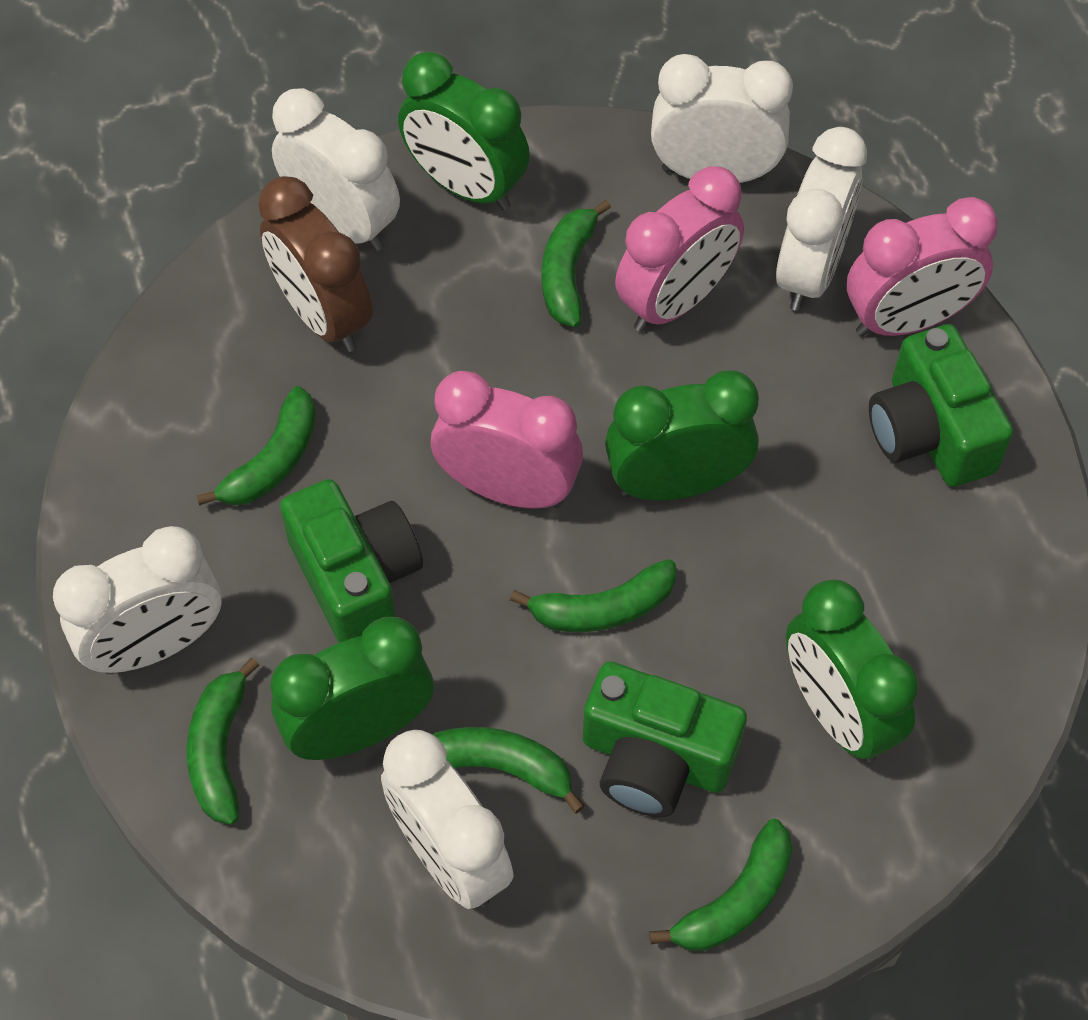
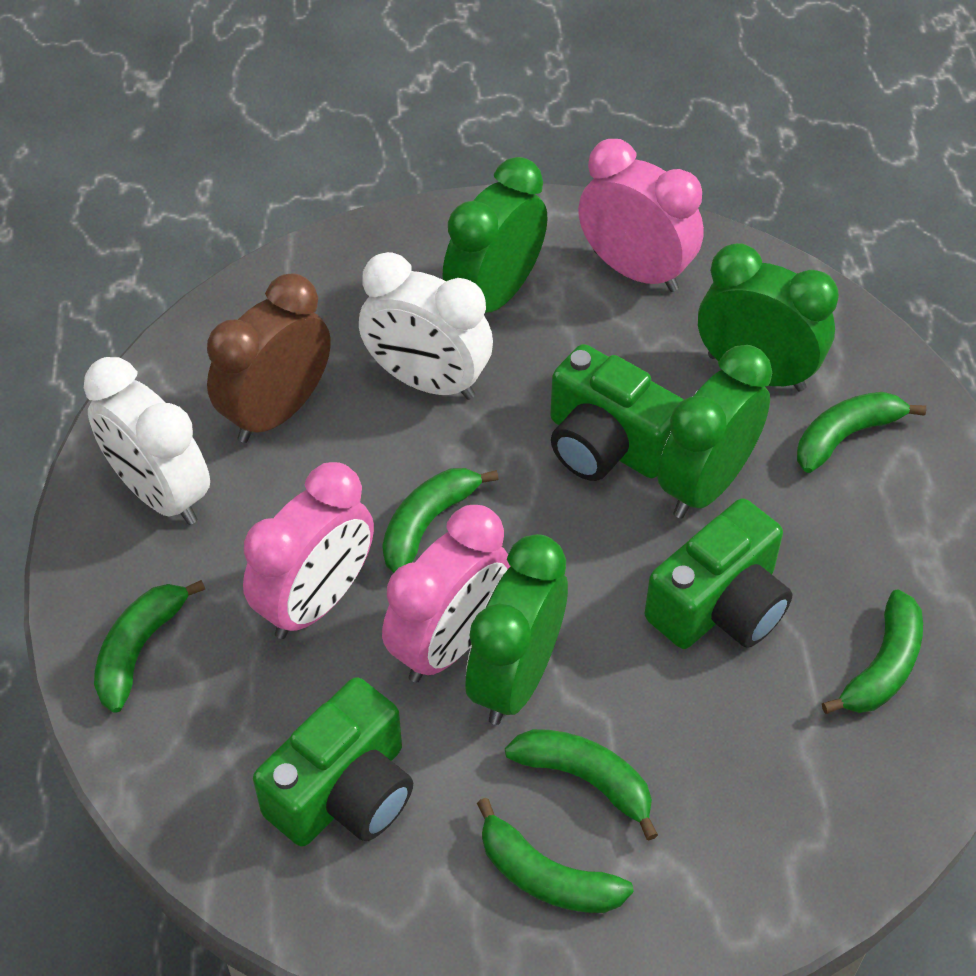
white clock: 5 -> 2

